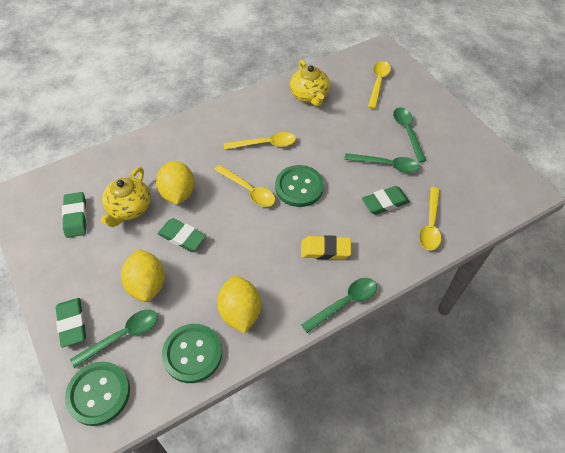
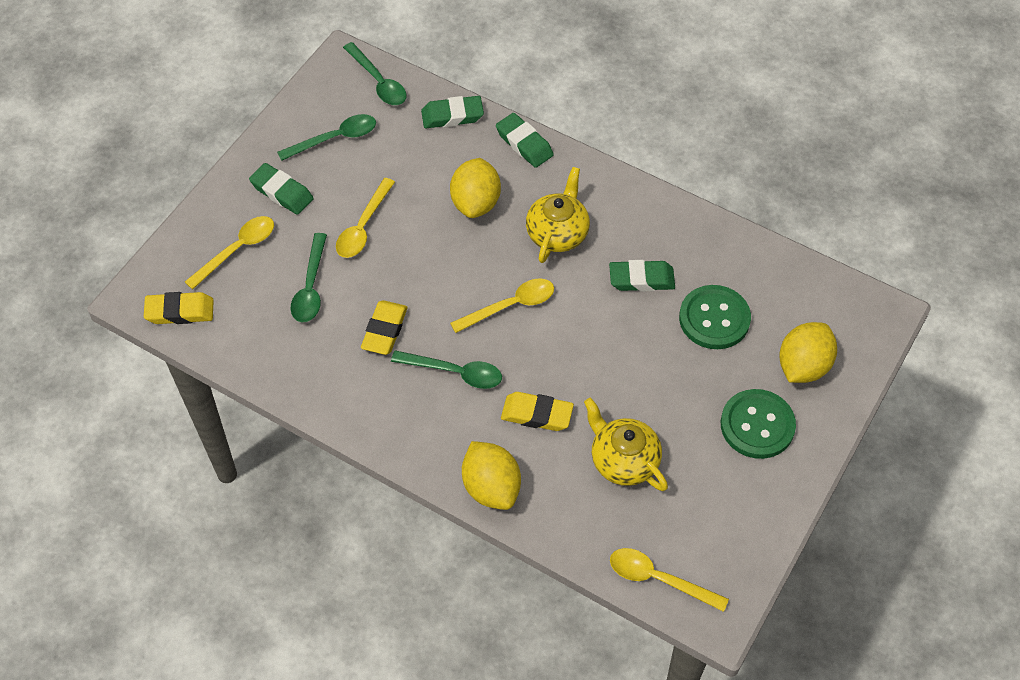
green button: 3 -> 2
yellow eraser: 1 -> 3

